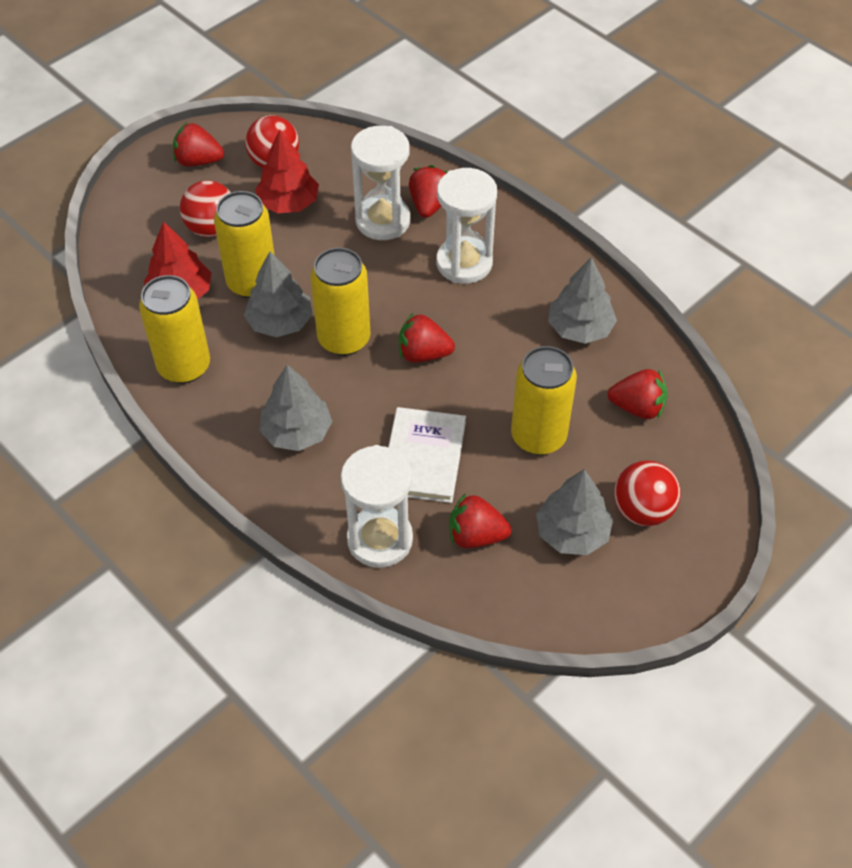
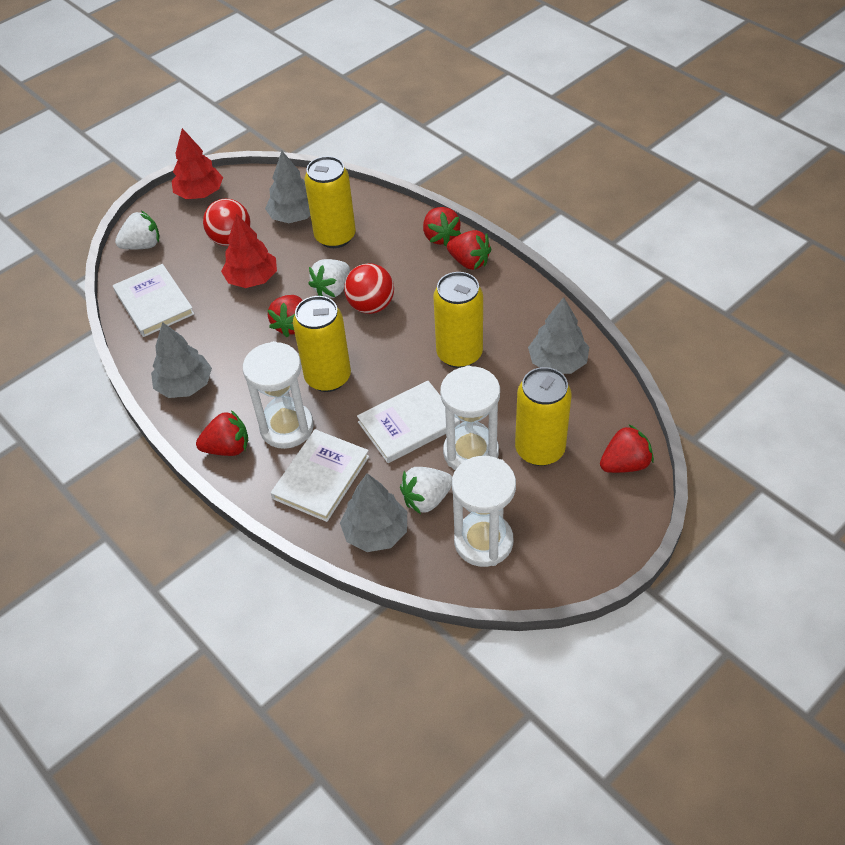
red ball: 3 -> 2
white book: 1 -> 3
white strawberry: 0 -> 3

